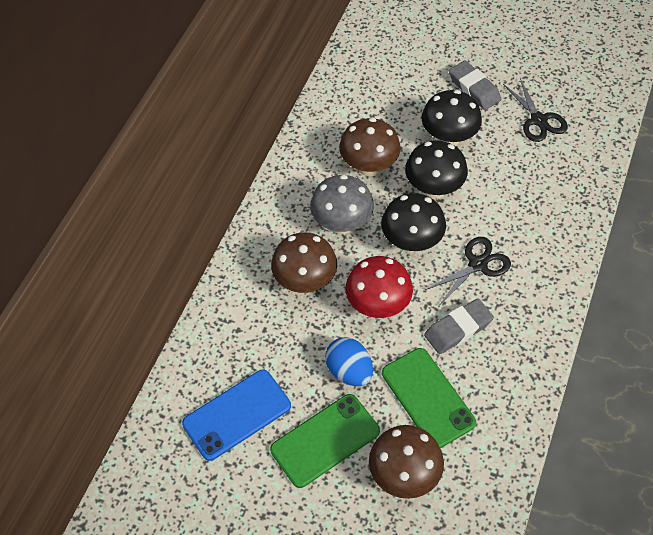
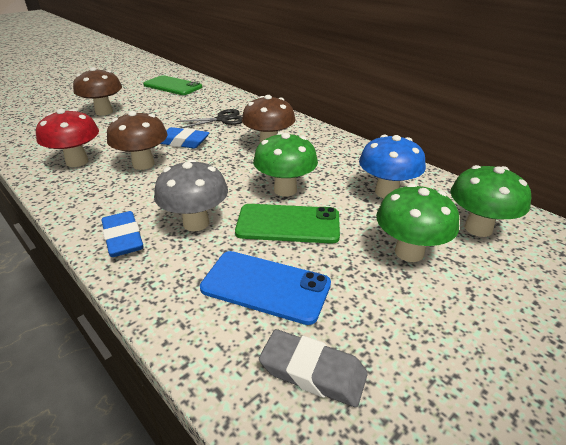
black mushroom: 3 -> 0
black scissors: 2 -> 1
blue egg: 1 -> 0
blue eraser: 0 -> 2
blue mushroom: 0 -> 1
green mushroom: 0 -> 3
grey eraser: 2 -> 1

